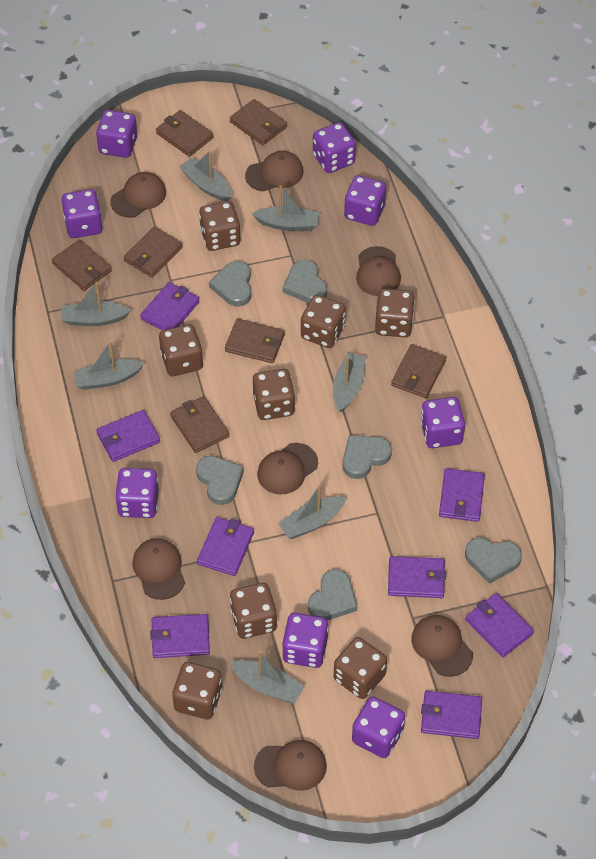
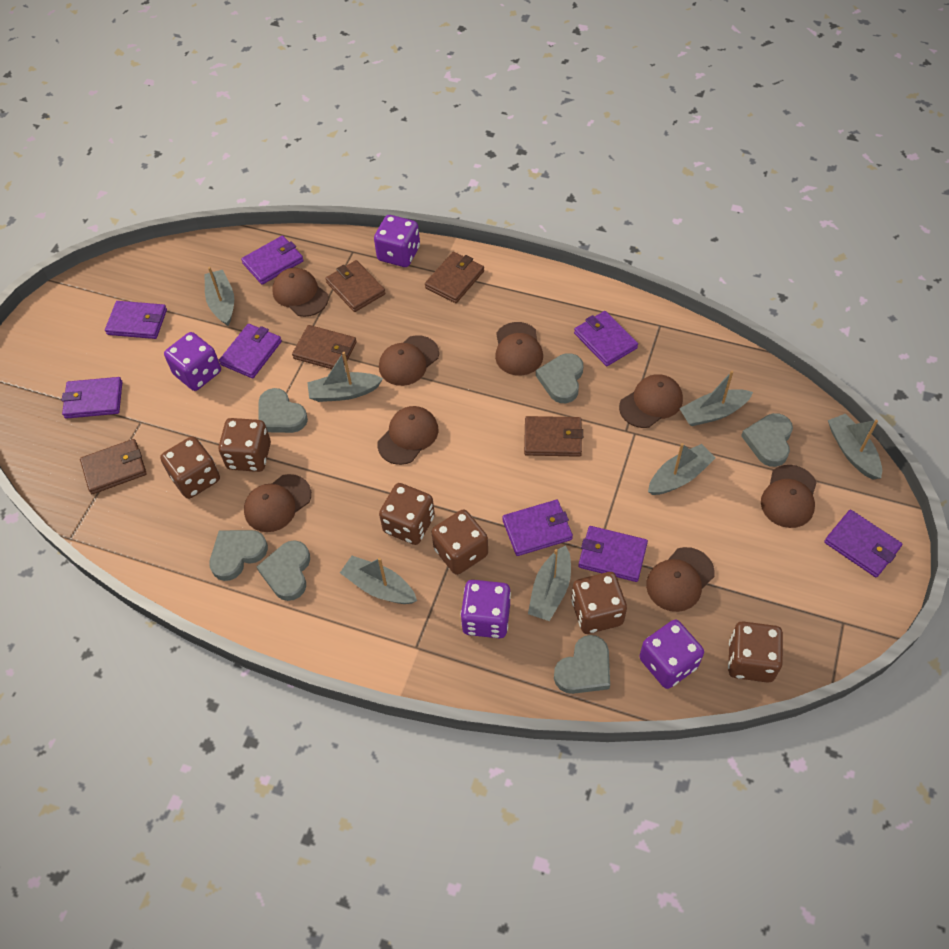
brown cap: 7 -> 8
brown dice: 8 -> 6
brown wallet: 7 -> 5
purple dice: 8 -> 4

